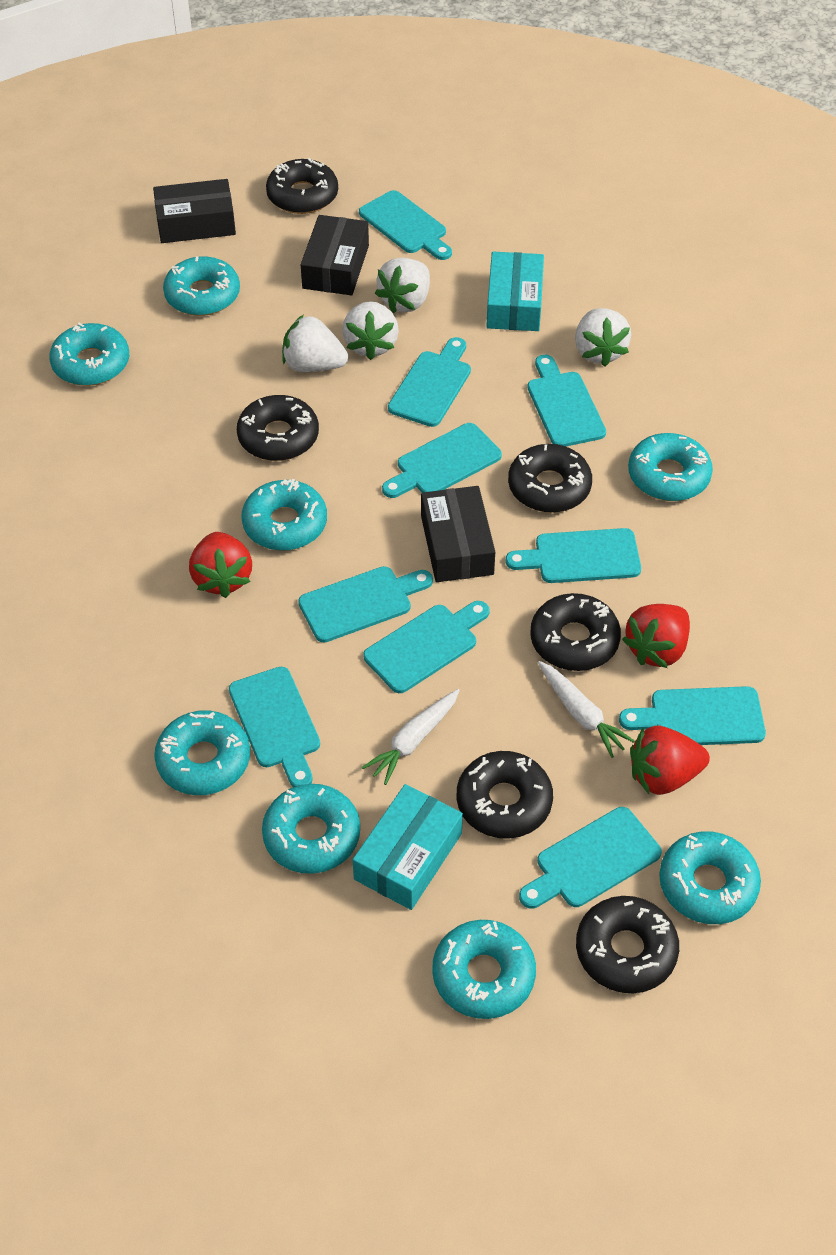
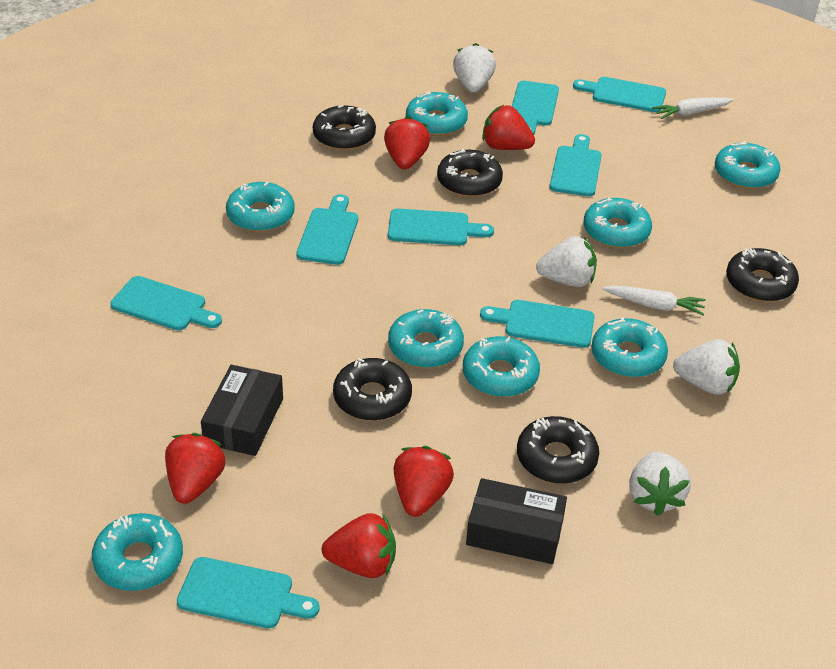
black box: 3 -> 2
black donut: 6 -> 5
red strawberry: 3 -> 5
turquoise box: 2 -> 0
turquoise cutting board: 10 -> 8

